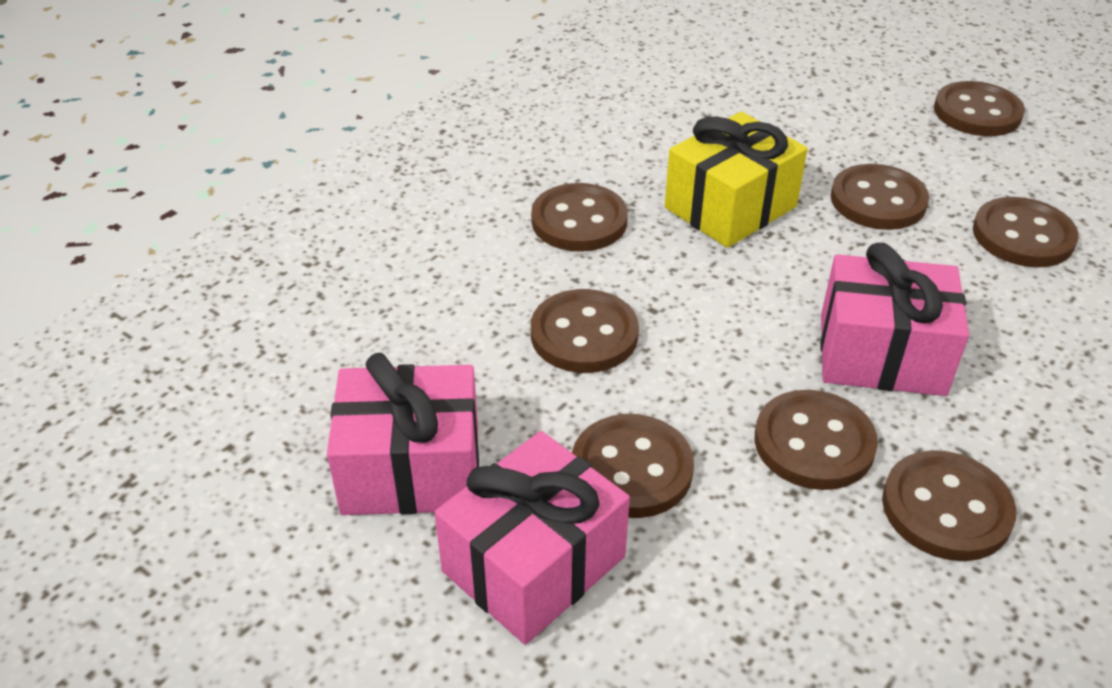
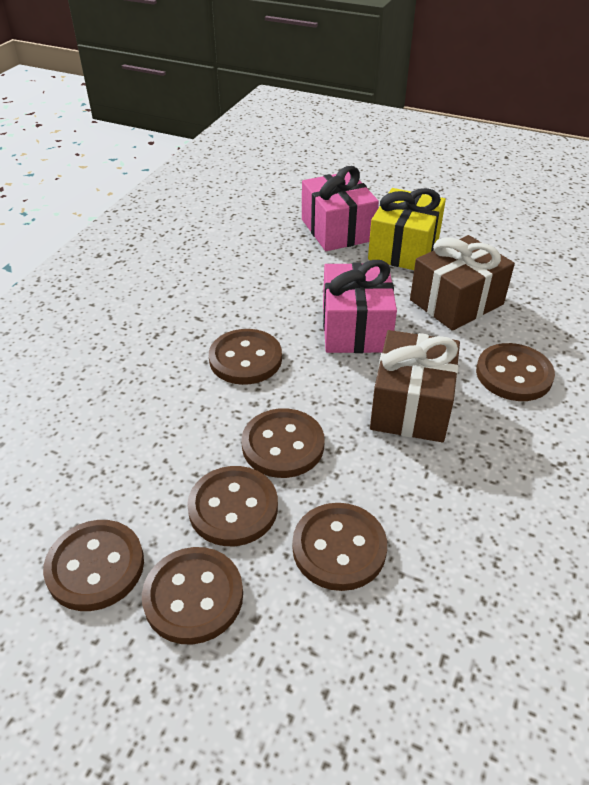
brown button: 8 -> 7
brown gift: 0 -> 2
pink gift: 3 -> 2

